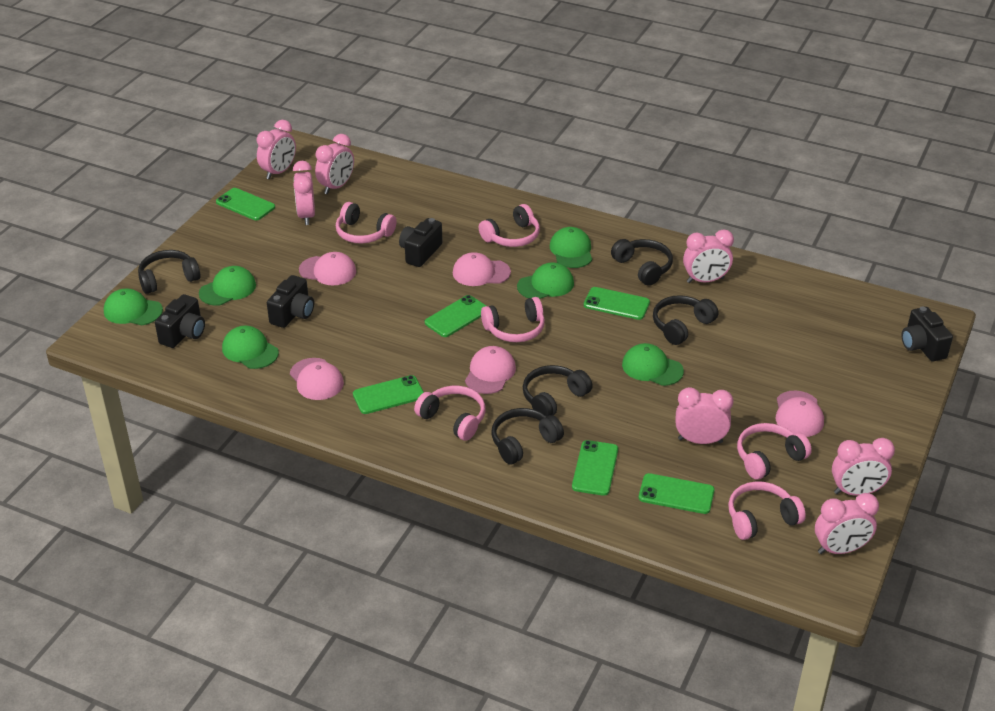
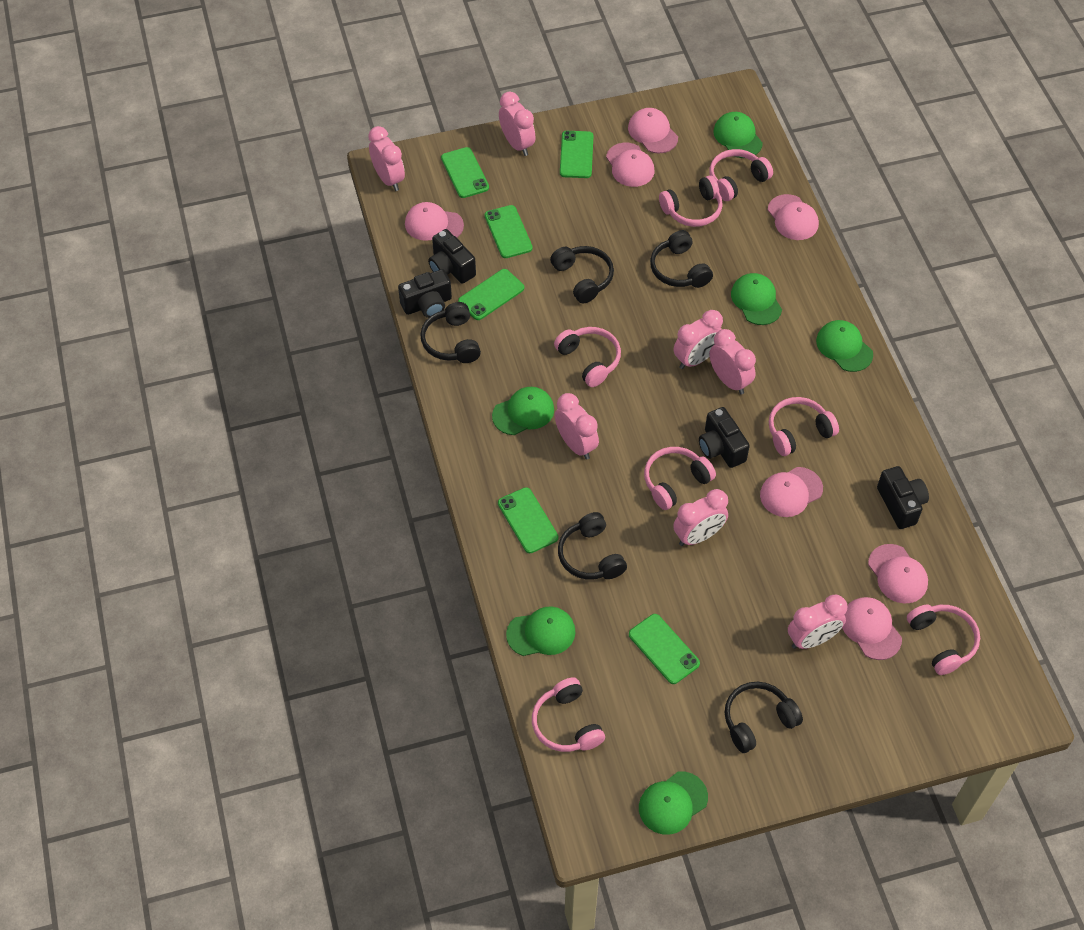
pink cap: 5 -> 7
pink headphones: 6 -> 7

